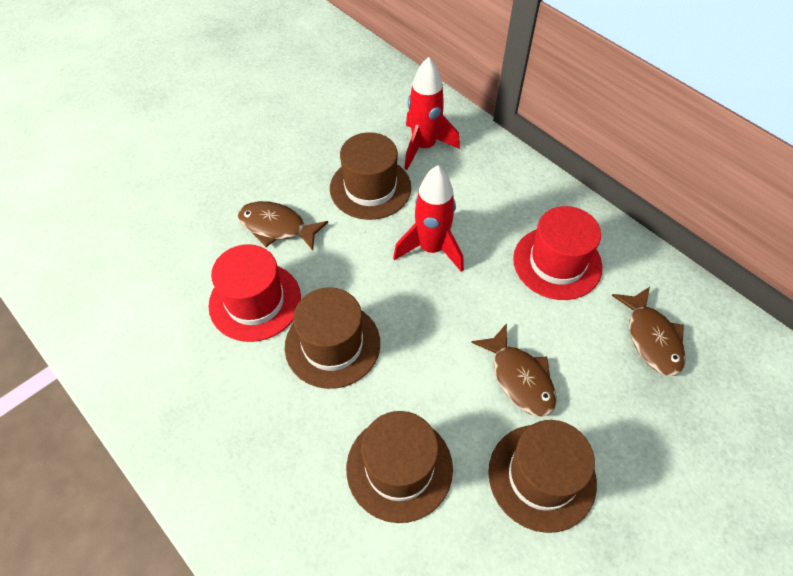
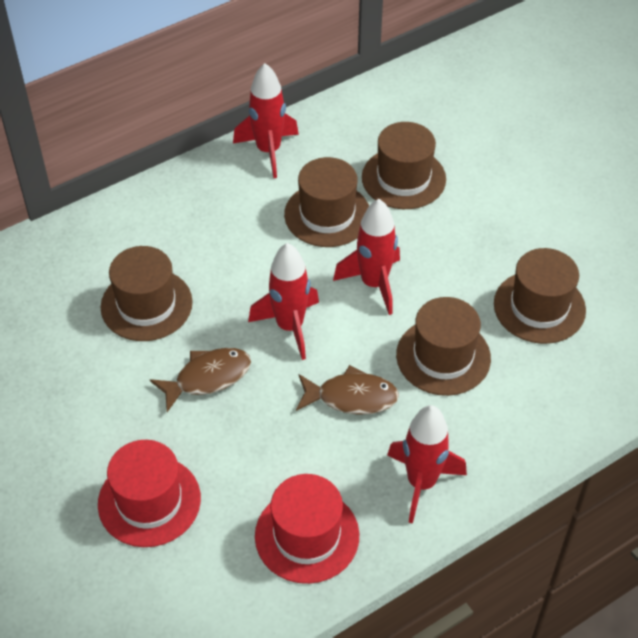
brown fish: 3 -> 2
brown hat: 4 -> 5
red rocket: 2 -> 4

